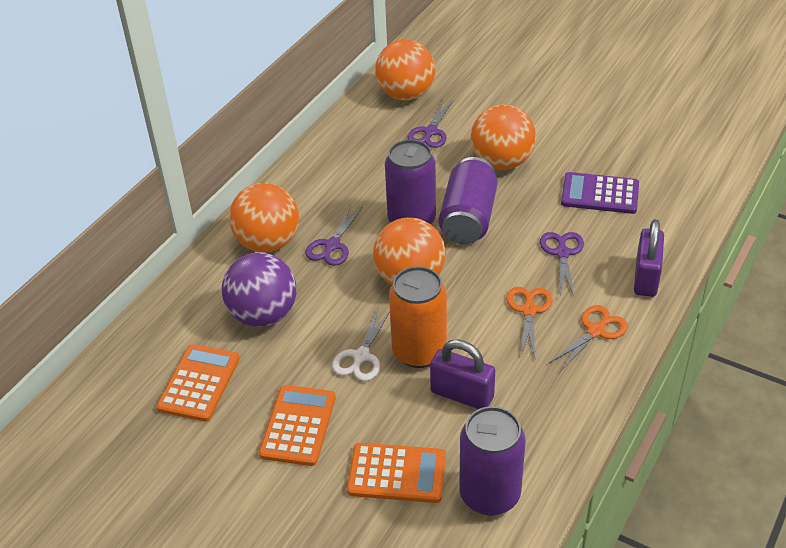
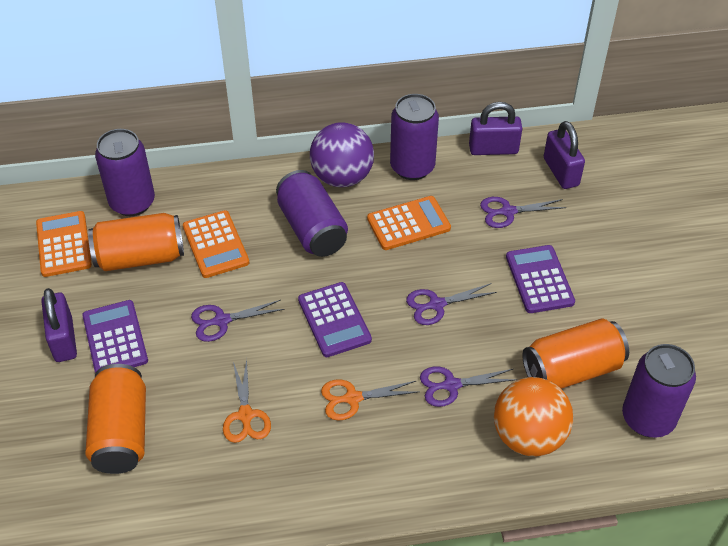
orange ball: 4 -> 1
orange can: 1 -> 3
purple calculator: 1 -> 3
purple can: 3 -> 4
purple padlock: 2 -> 3
purple scissors: 3 -> 4
white scissors: 1 -> 0

